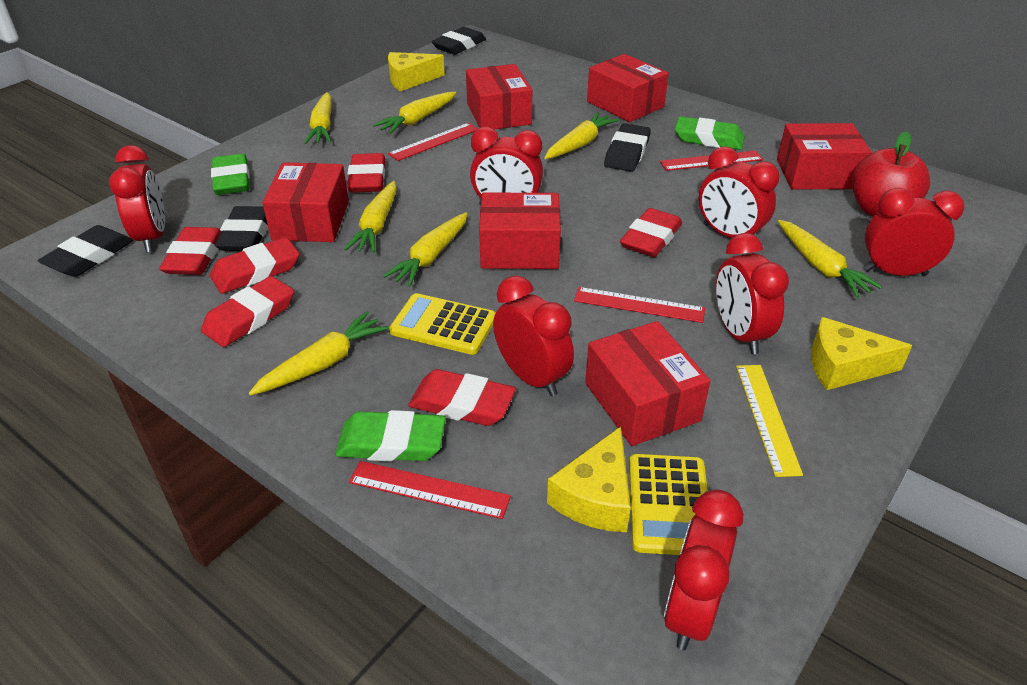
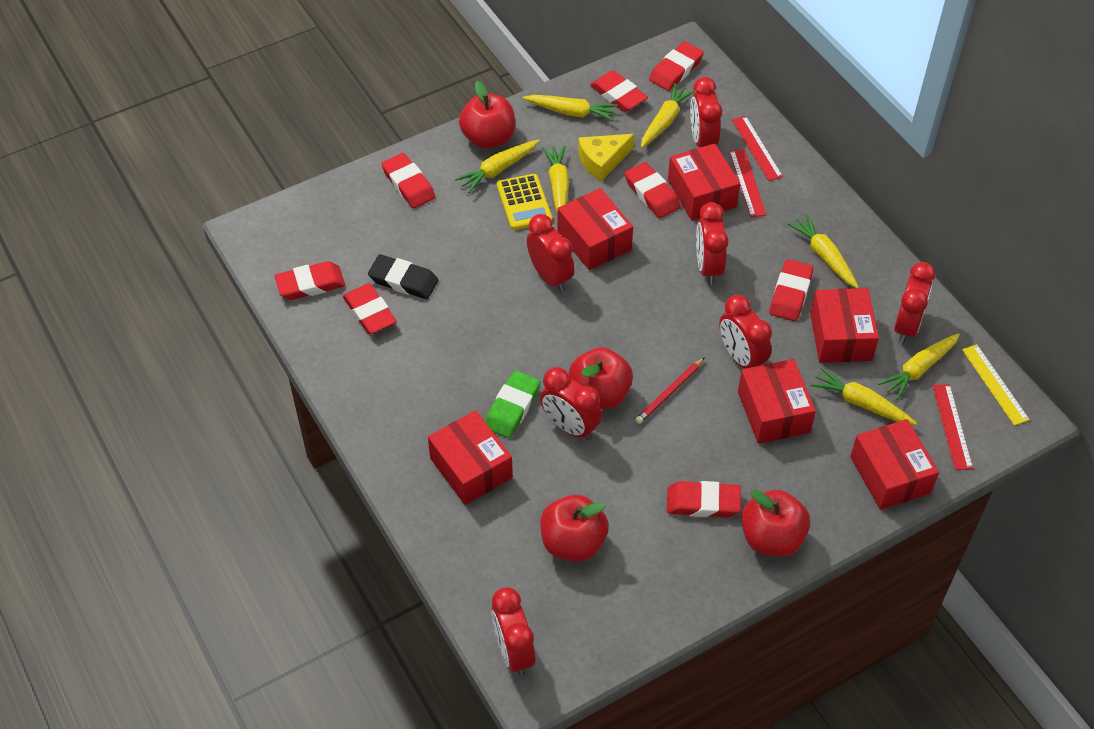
black eraser: 4 -> 1
green eraser: 3 -> 1
red apple: 1 -> 4
red eraser: 6 -> 8
red pencil: 0 -> 1
red ruler: 4 -> 3
yellow calculator: 2 -> 1
yellow cheese: 3 -> 1

